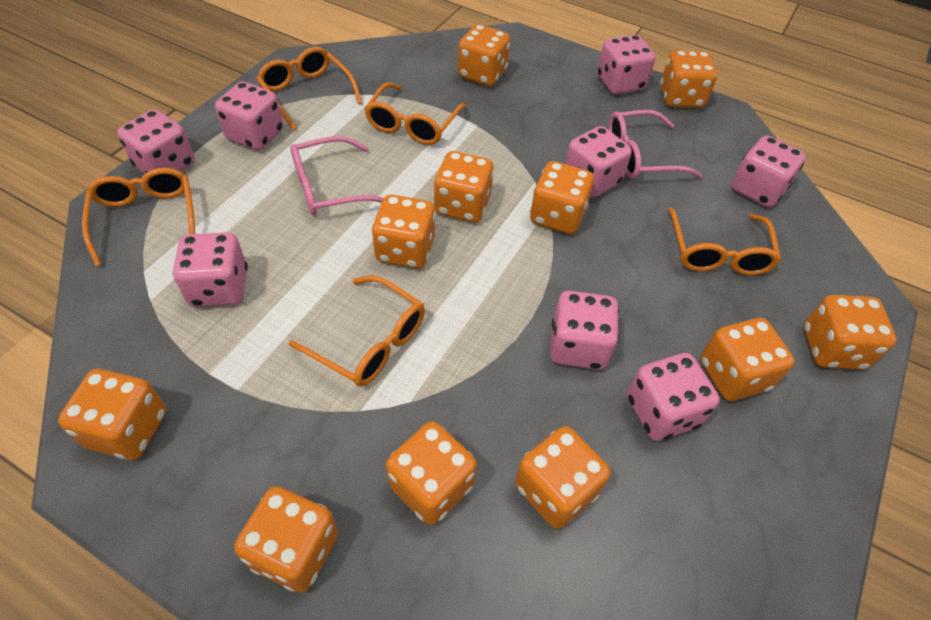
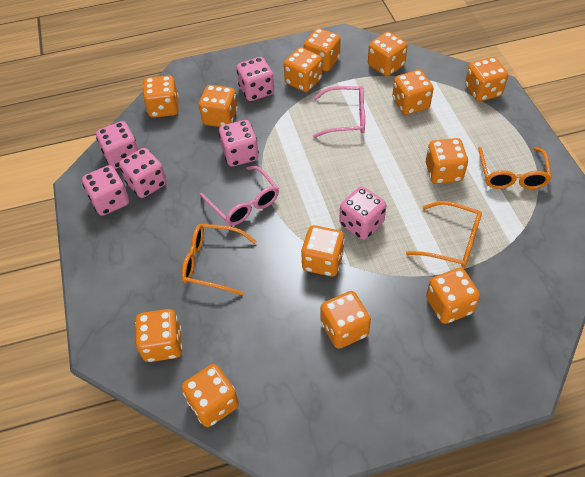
orange dice: 11 -> 13
orange glasses: 5 -> 3
pink dice: 8 -> 6

